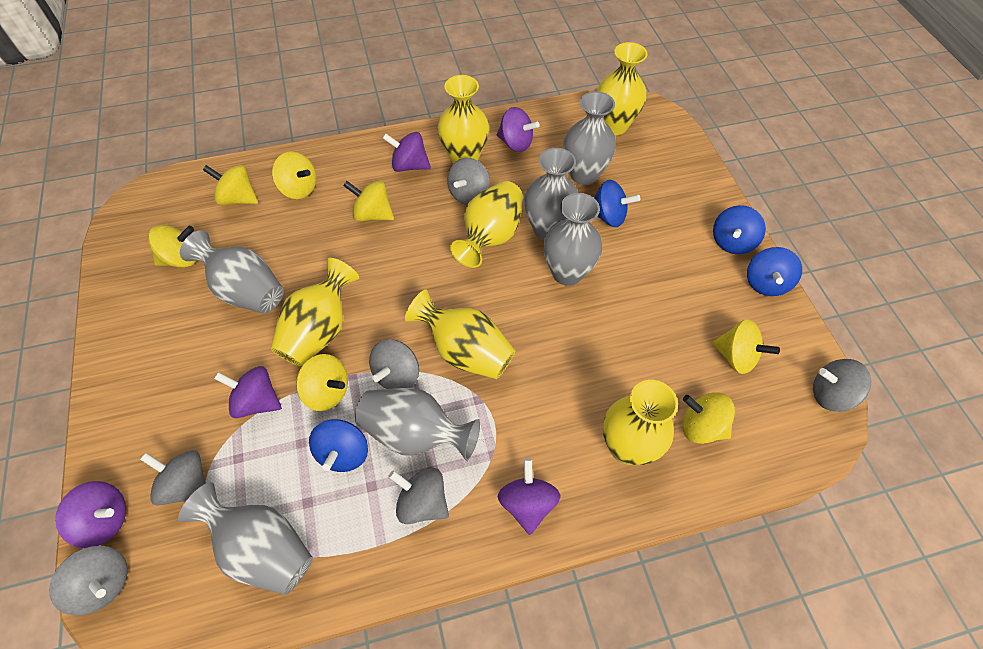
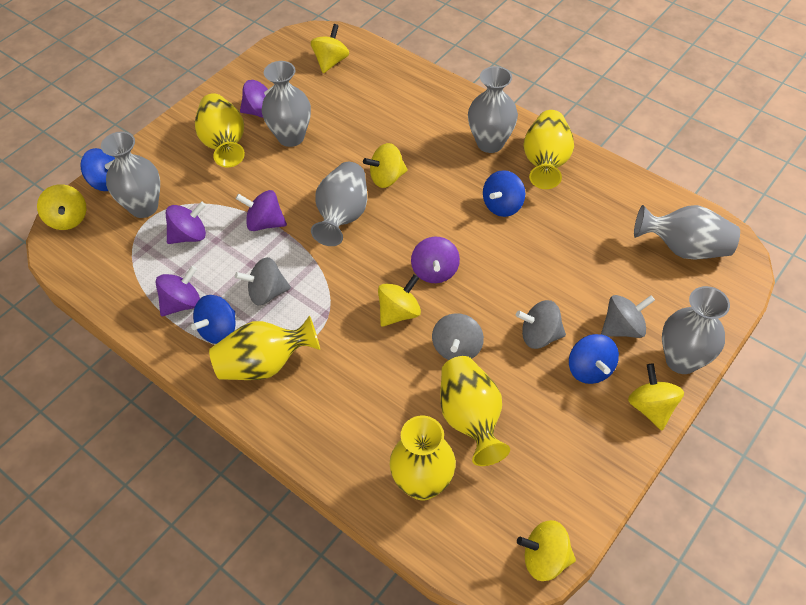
grey spinning top: 6 -> 4
yellow spinning top: 7 -> 6
yellow vase: 6 -> 5

